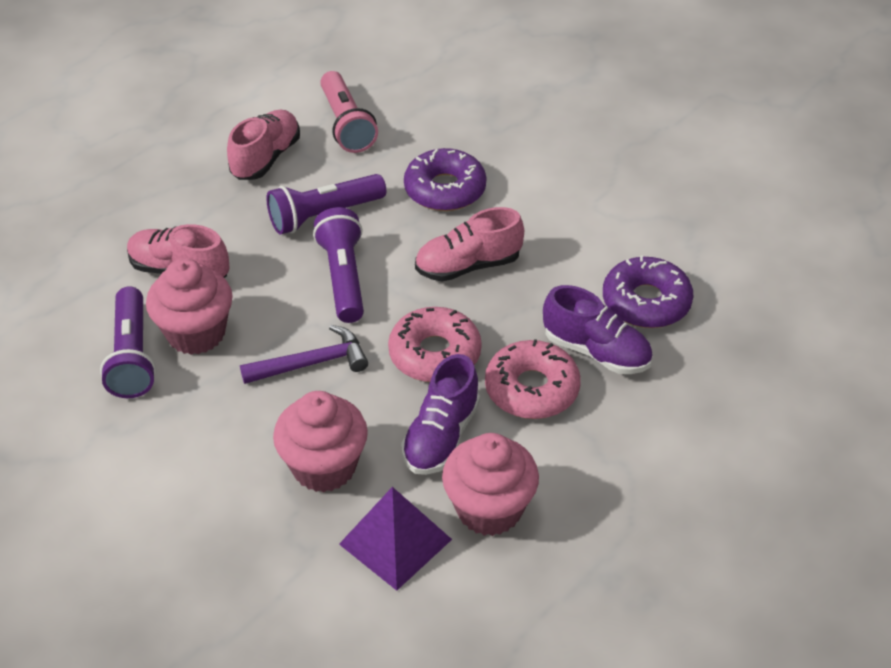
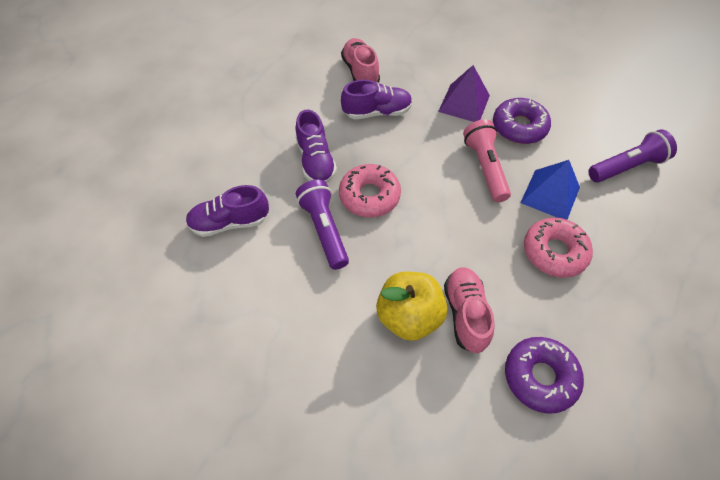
blue pyramid: 0 -> 1
pink cupcake: 3 -> 0
pink shoe: 3 -> 2
purple flashlight: 3 -> 2
purple hammer: 1 -> 0
purple shoe: 2 -> 3
yellow apple: 0 -> 1

